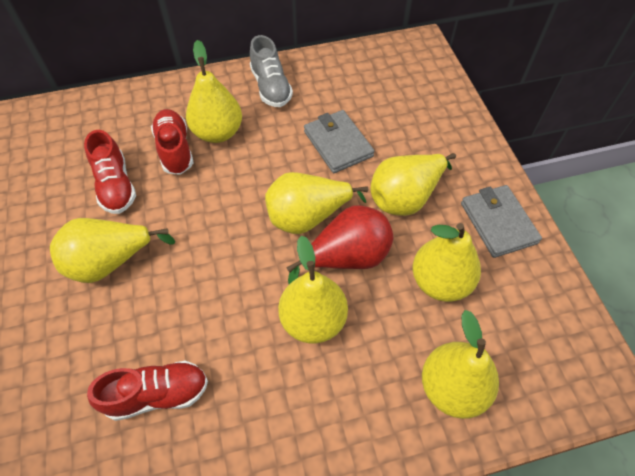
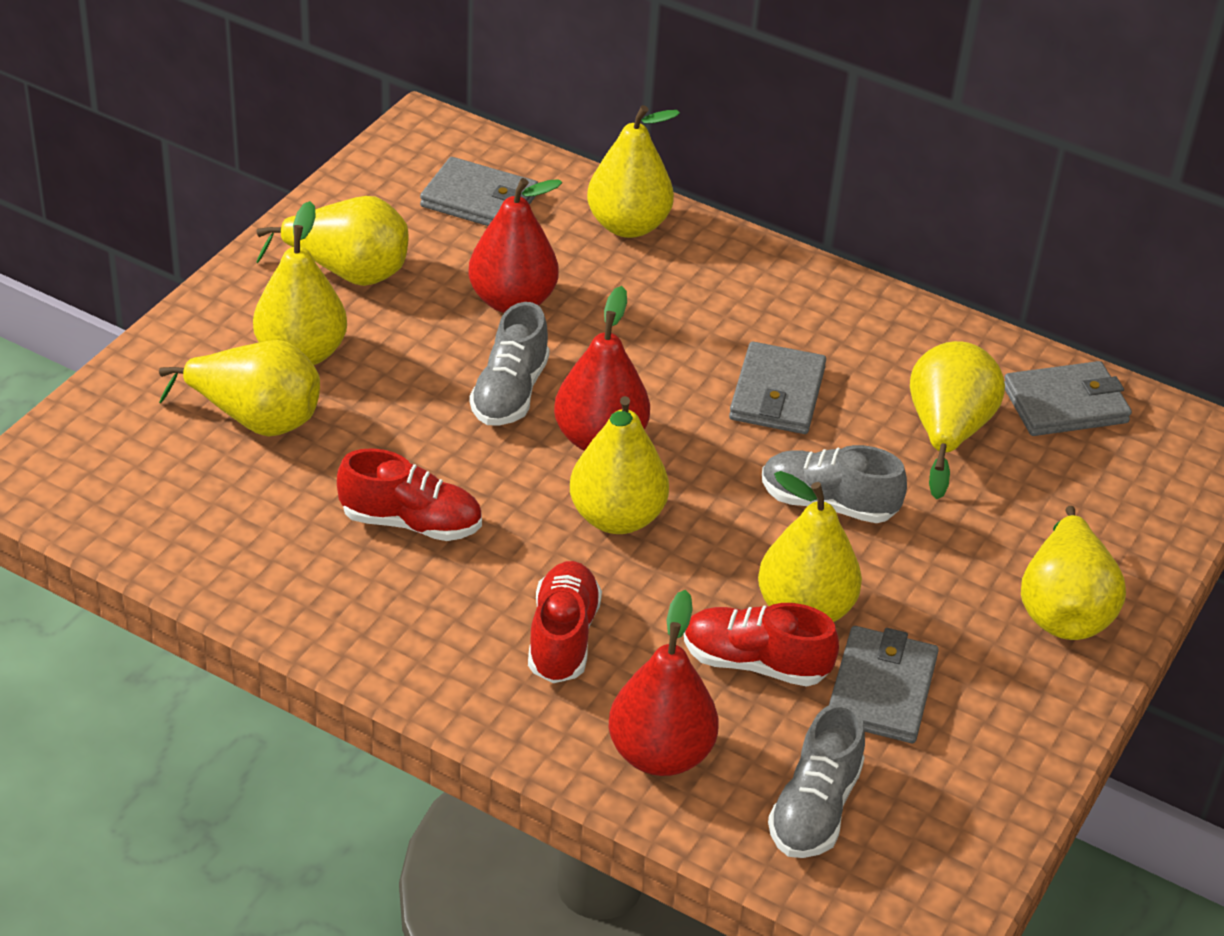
grey shoe: 1 -> 3
grey wallet: 2 -> 4
red pear: 1 -> 3
yellow pear: 7 -> 8

